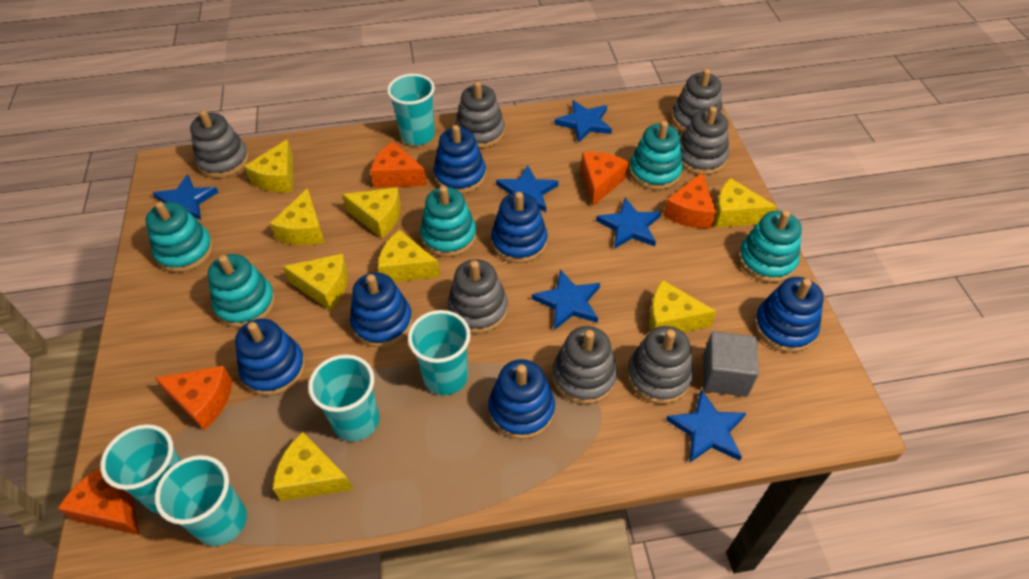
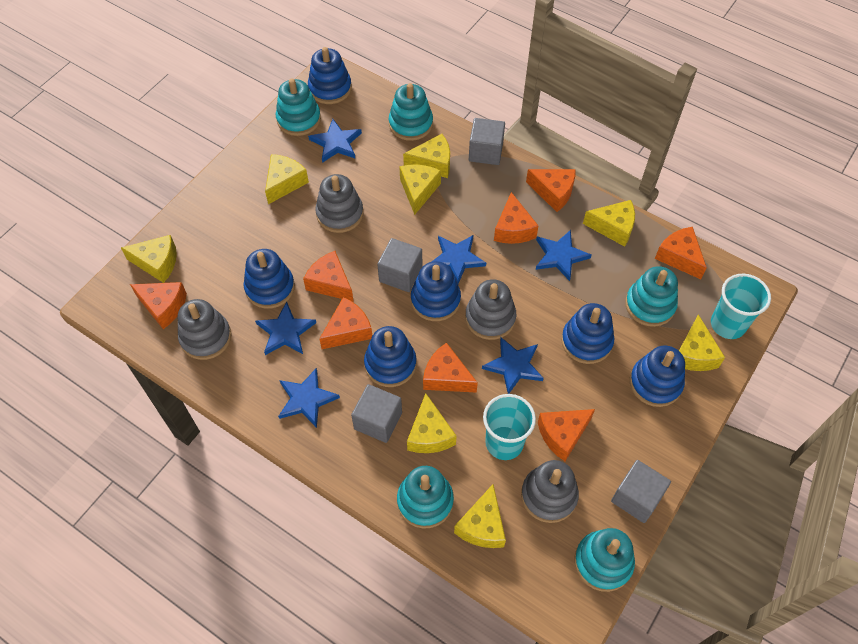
grey cube: 1 -> 4
grey stacking toy: 7 -> 4
orange cheese: 5 -> 8
turquoise cup: 5 -> 2

